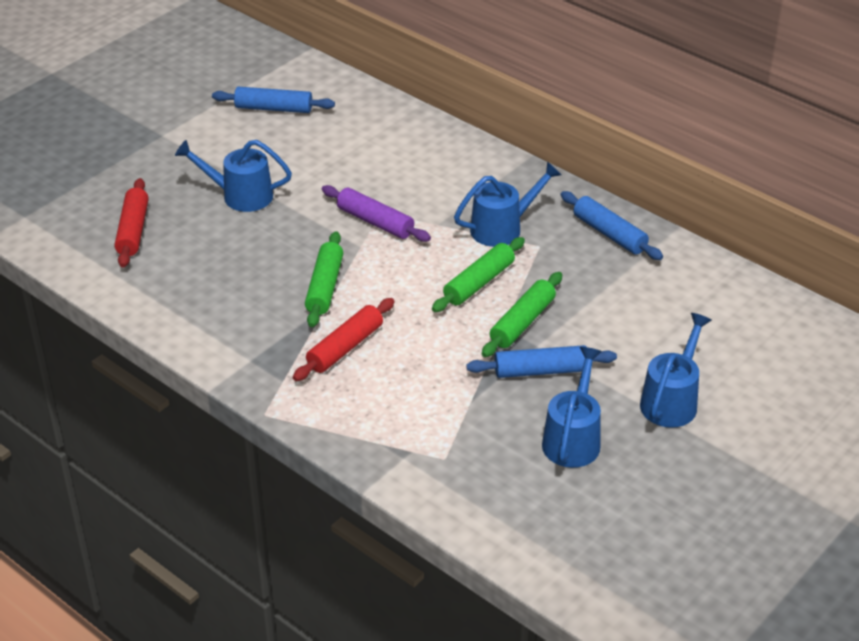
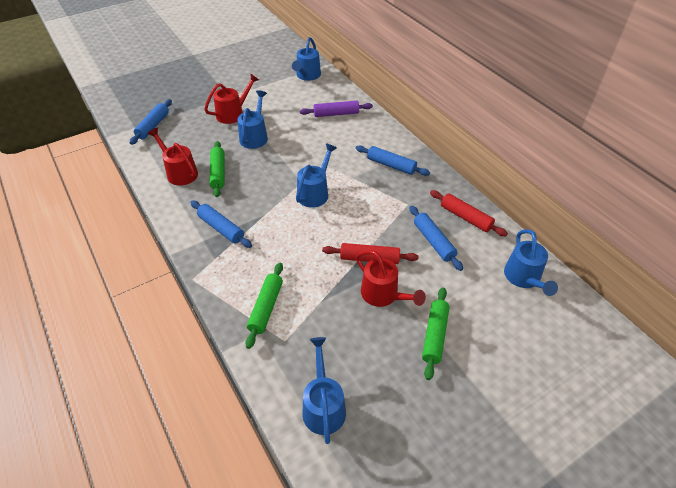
blue rolling pin: 3 -> 4
blue watering can: 4 -> 5
red watering can: 0 -> 3

